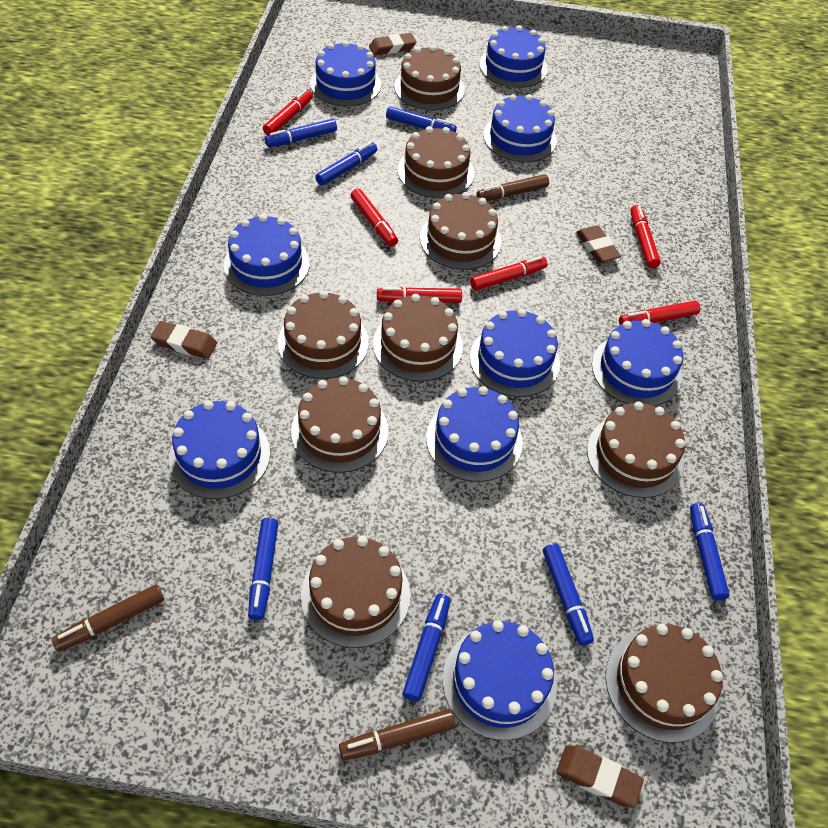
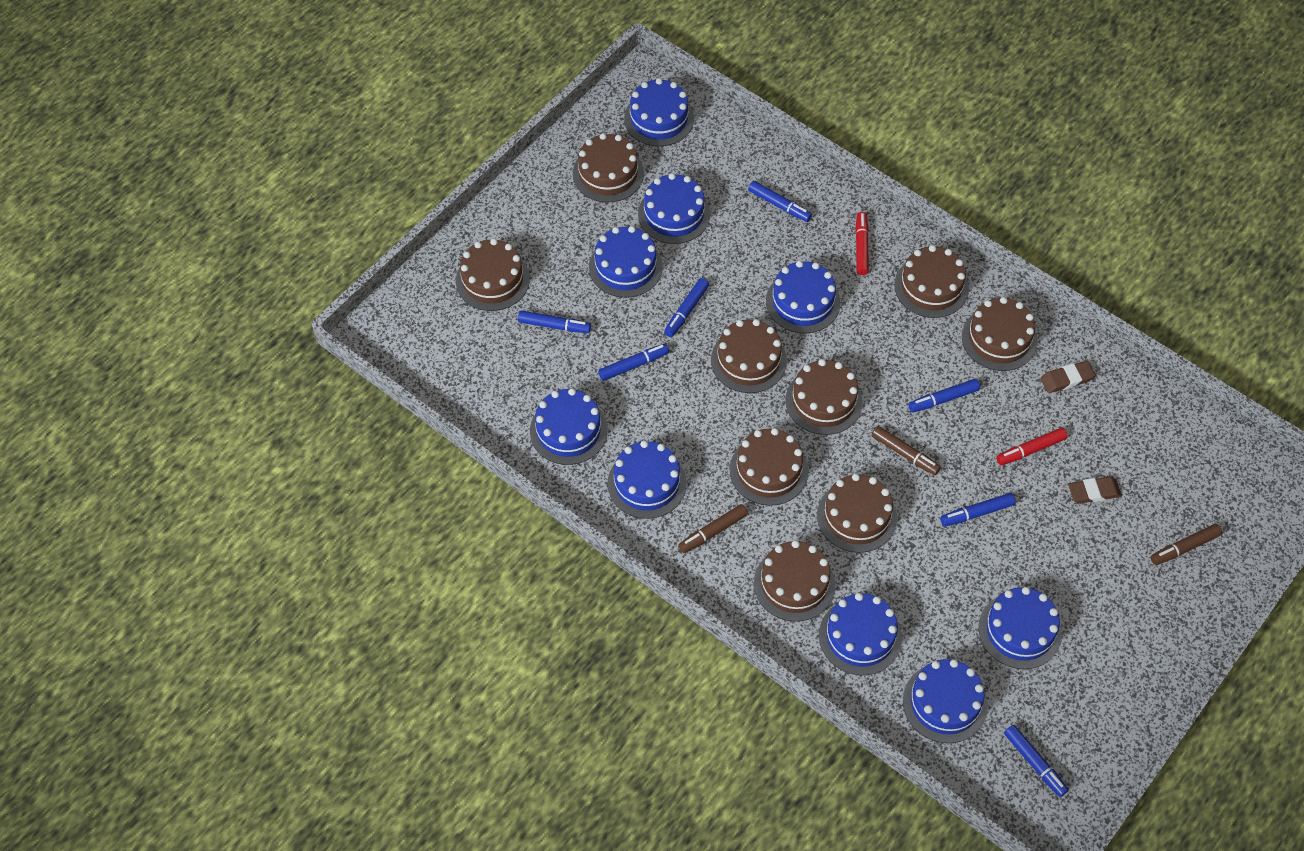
brown eraser: 4 -> 2
red marker: 6 -> 2

